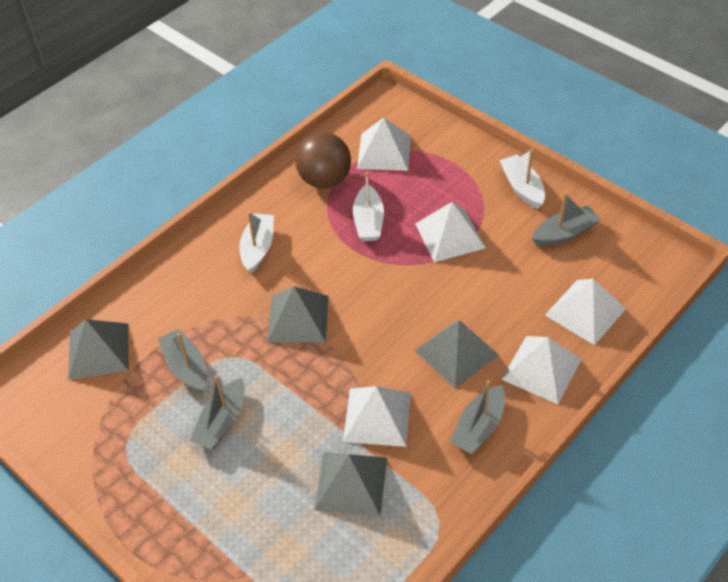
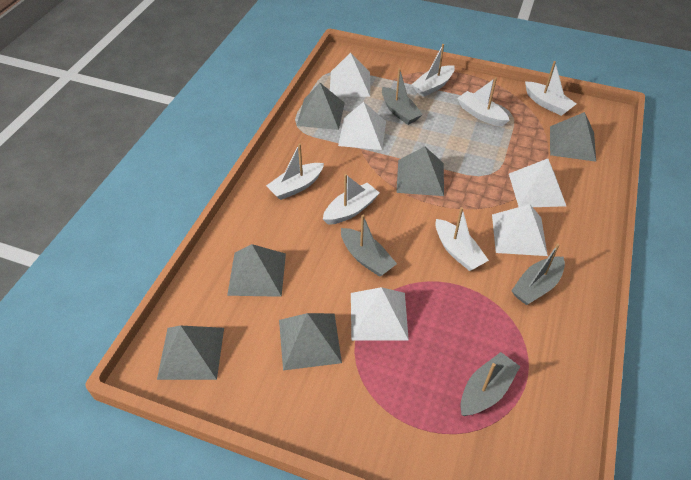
brown ball: 1 -> 0
grey pyramid: 4 -> 6
white boat: 3 -> 6

